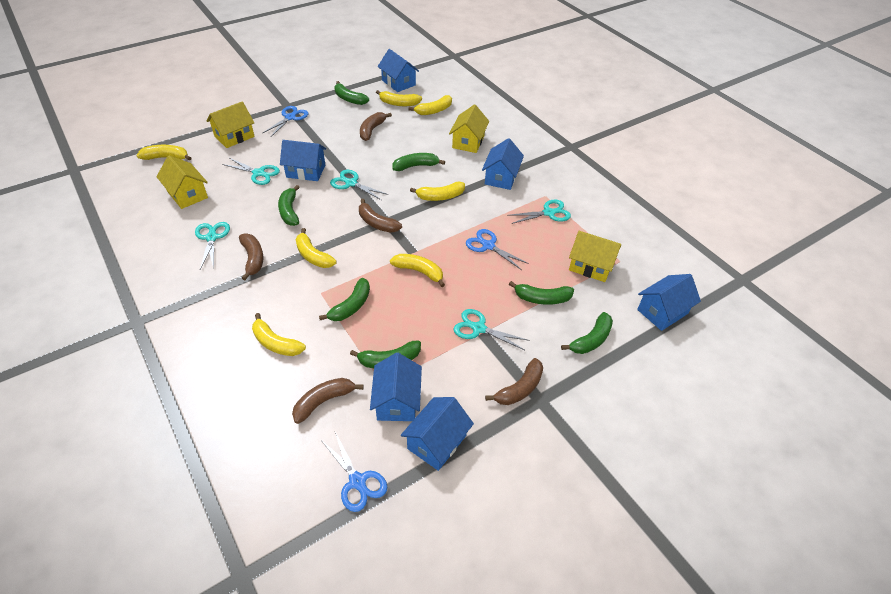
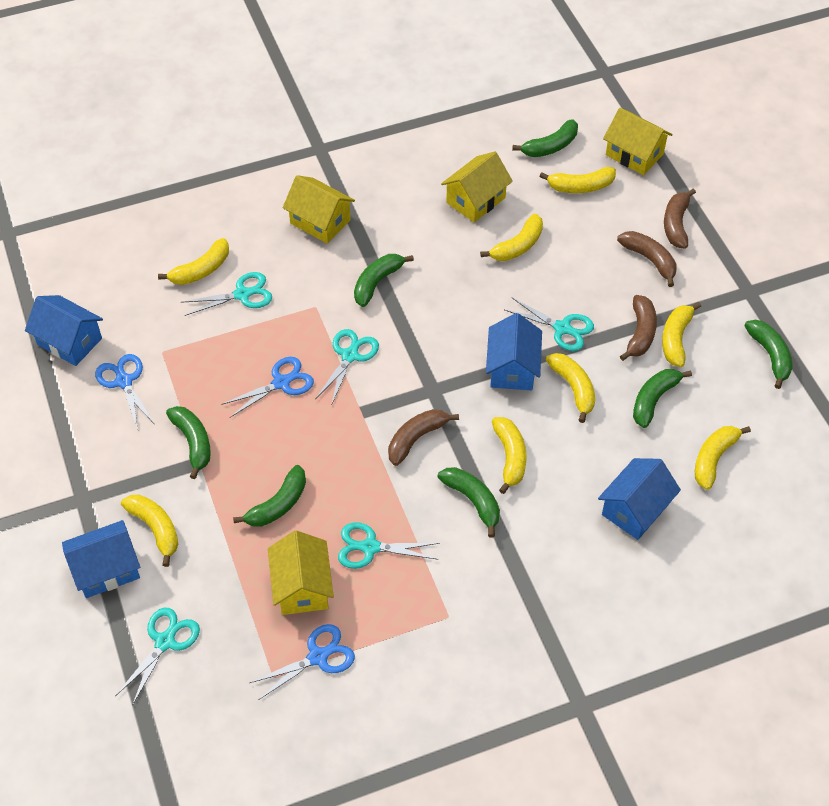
blue house: 6 -> 4
brown banana: 5 -> 4
yellow banana: 7 -> 8

